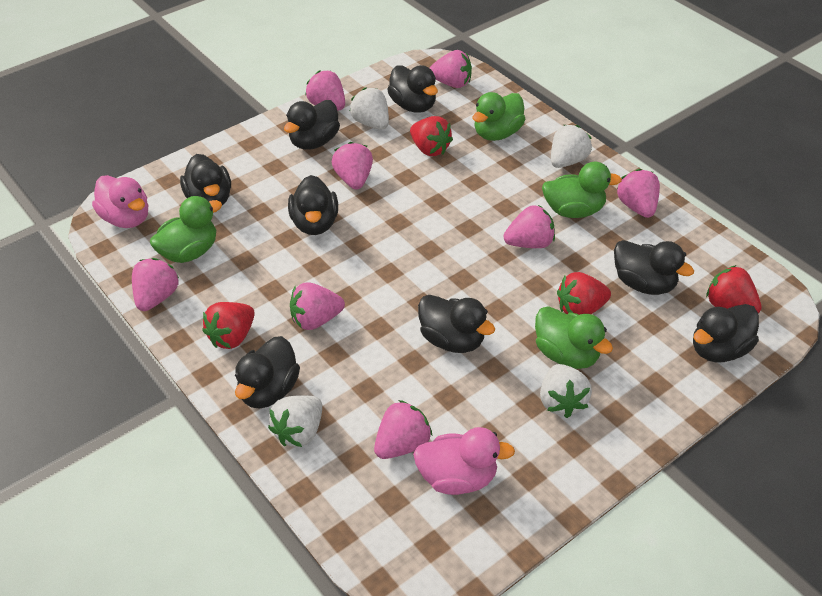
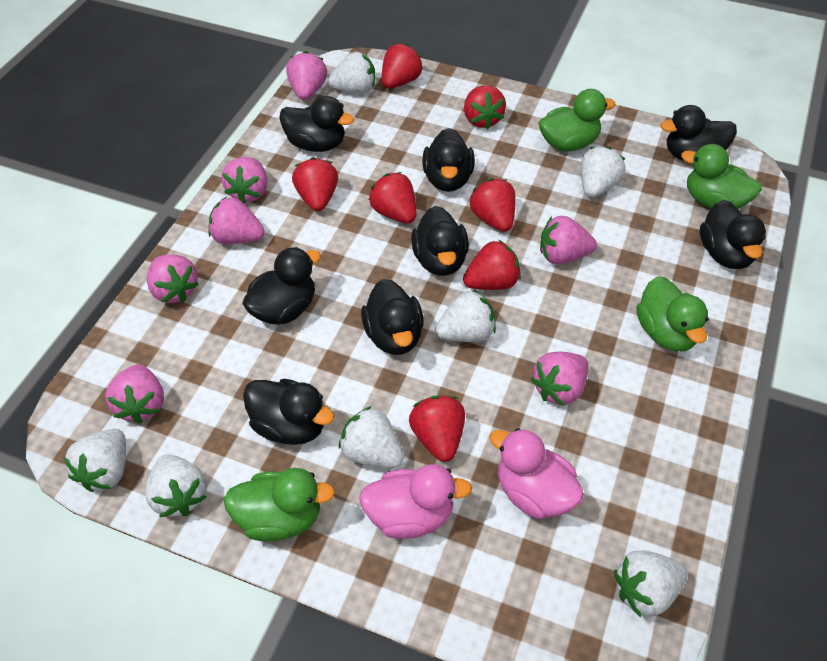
pink strawberry: 8 -> 7
red strawberry: 4 -> 7
white strawberry: 4 -> 7

